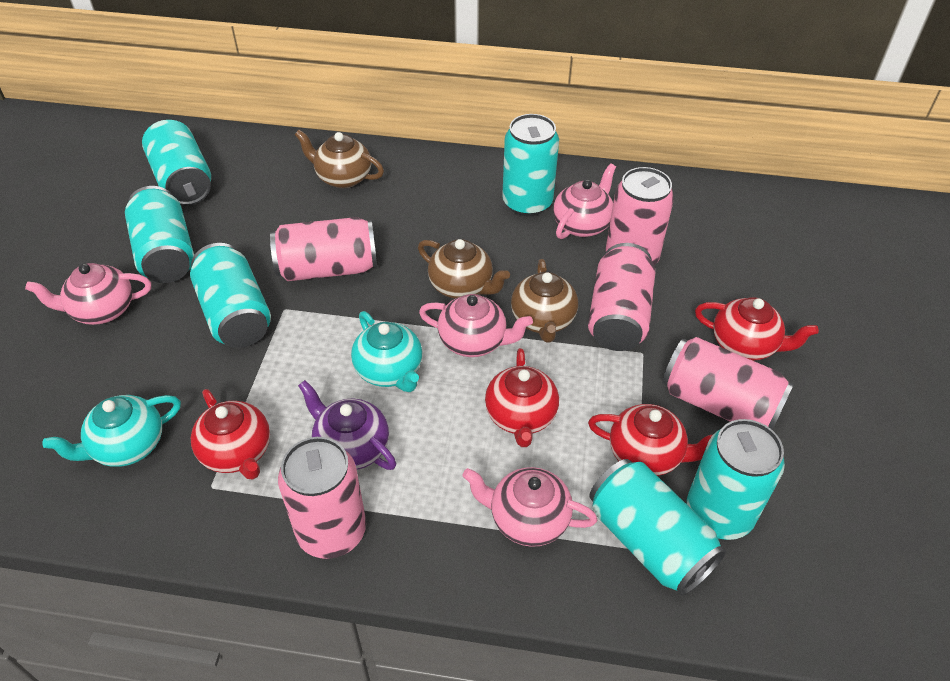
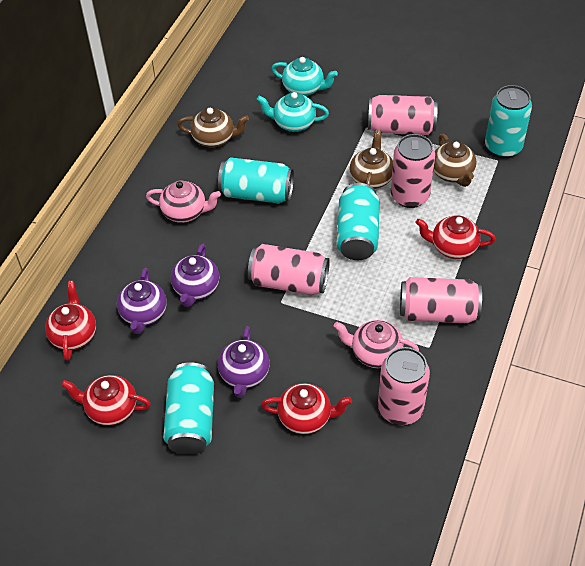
pink teapot: 4 -> 2
purple teapot: 1 -> 3
turquoise can: 6 -> 4

